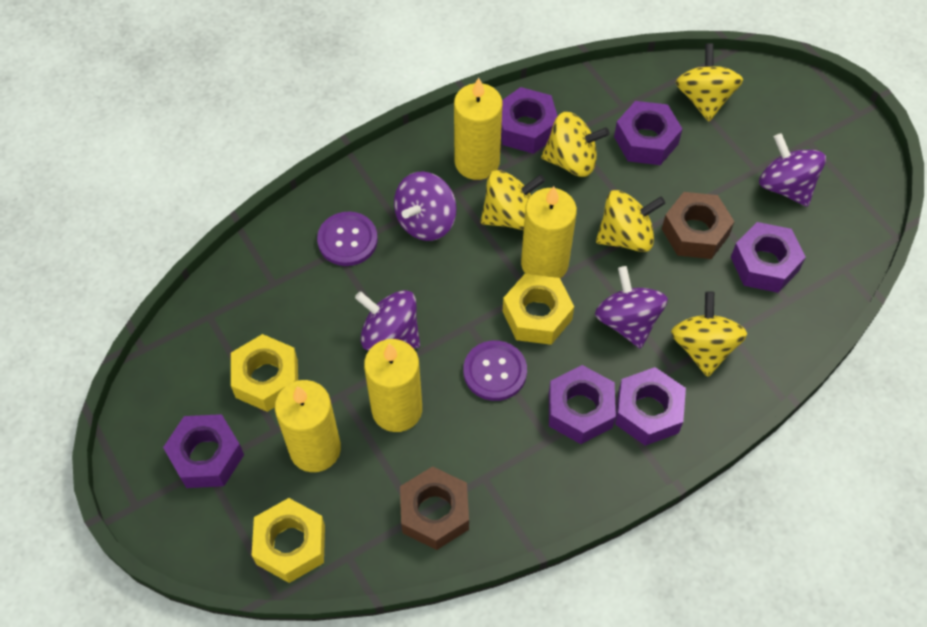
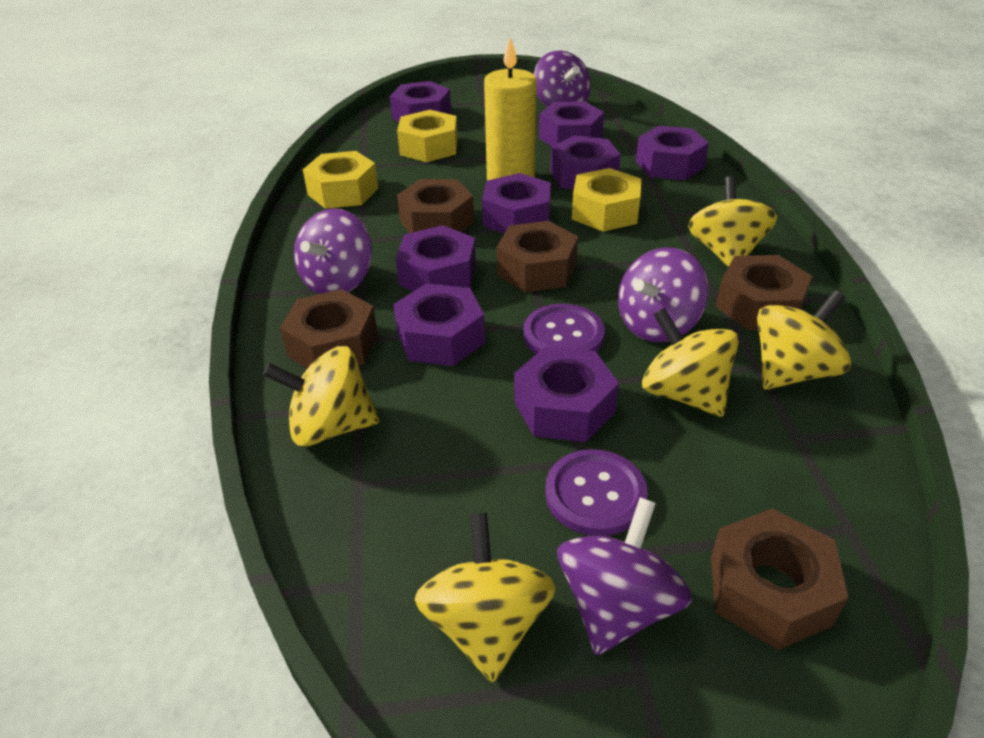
brown nut: 2 -> 5
purple nut: 6 -> 8
yellow candle: 4 -> 1

